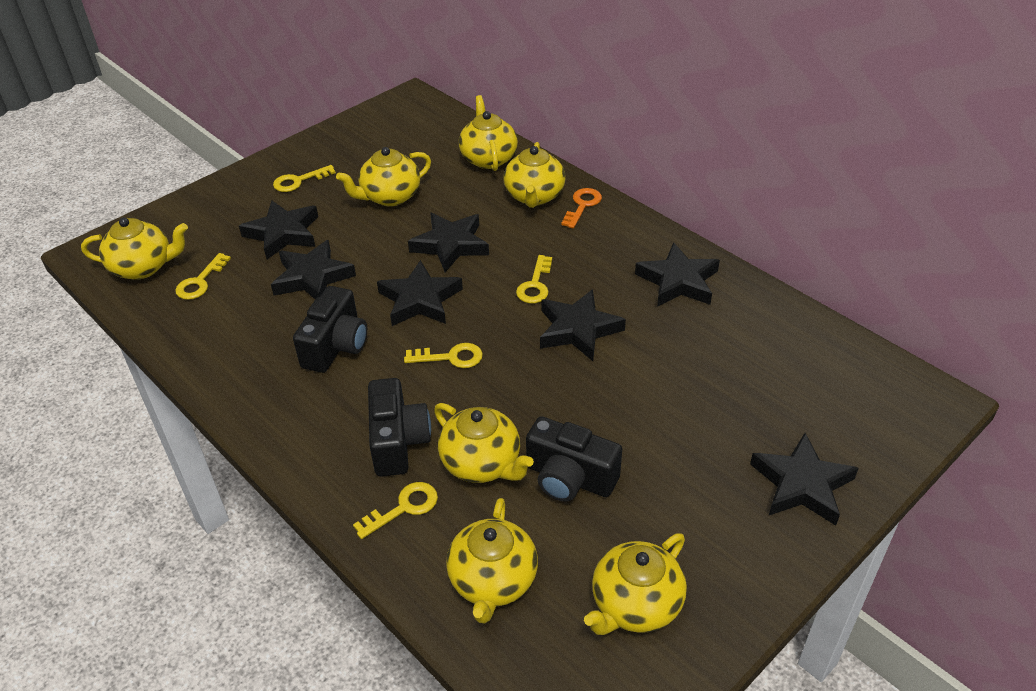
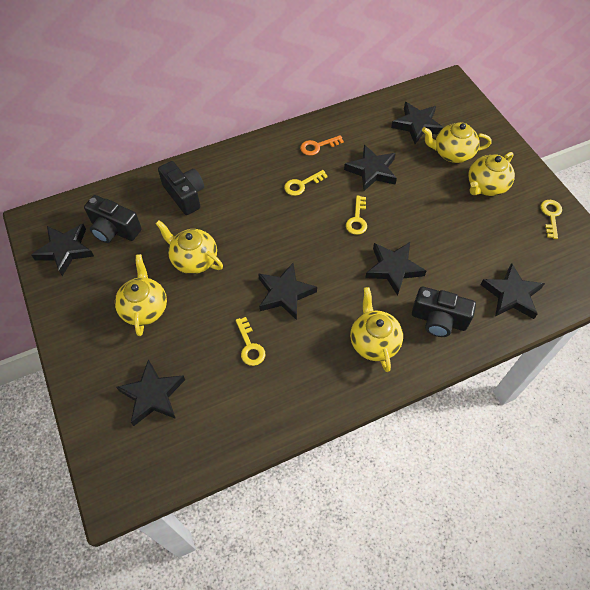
yellow key: 5 -> 4
yellow teapot: 7 -> 5

